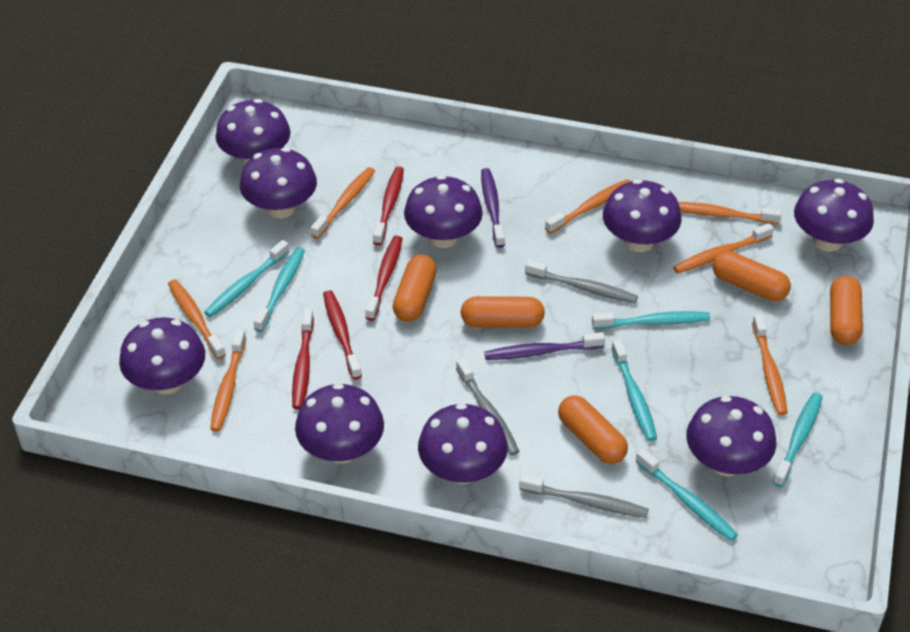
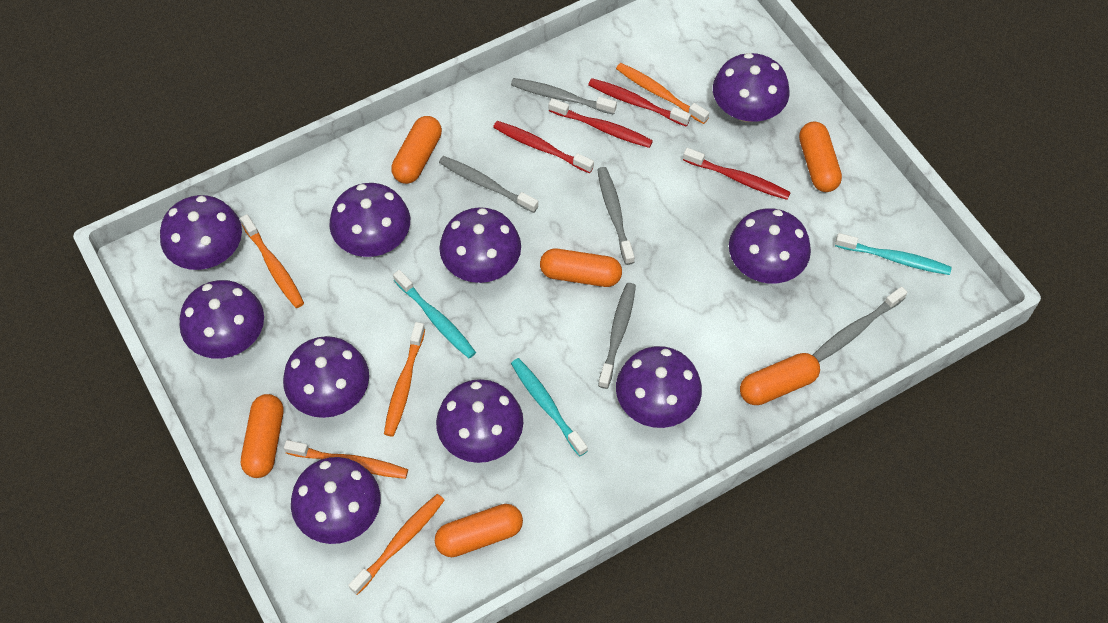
grey toothbrush: 3 -> 5
orange capsule: 5 -> 6
orange toothbrush: 7 -> 5
purple mushroom: 9 -> 10
purple toothbrush: 2 -> 0
turquoise toothbrush: 6 -> 3

